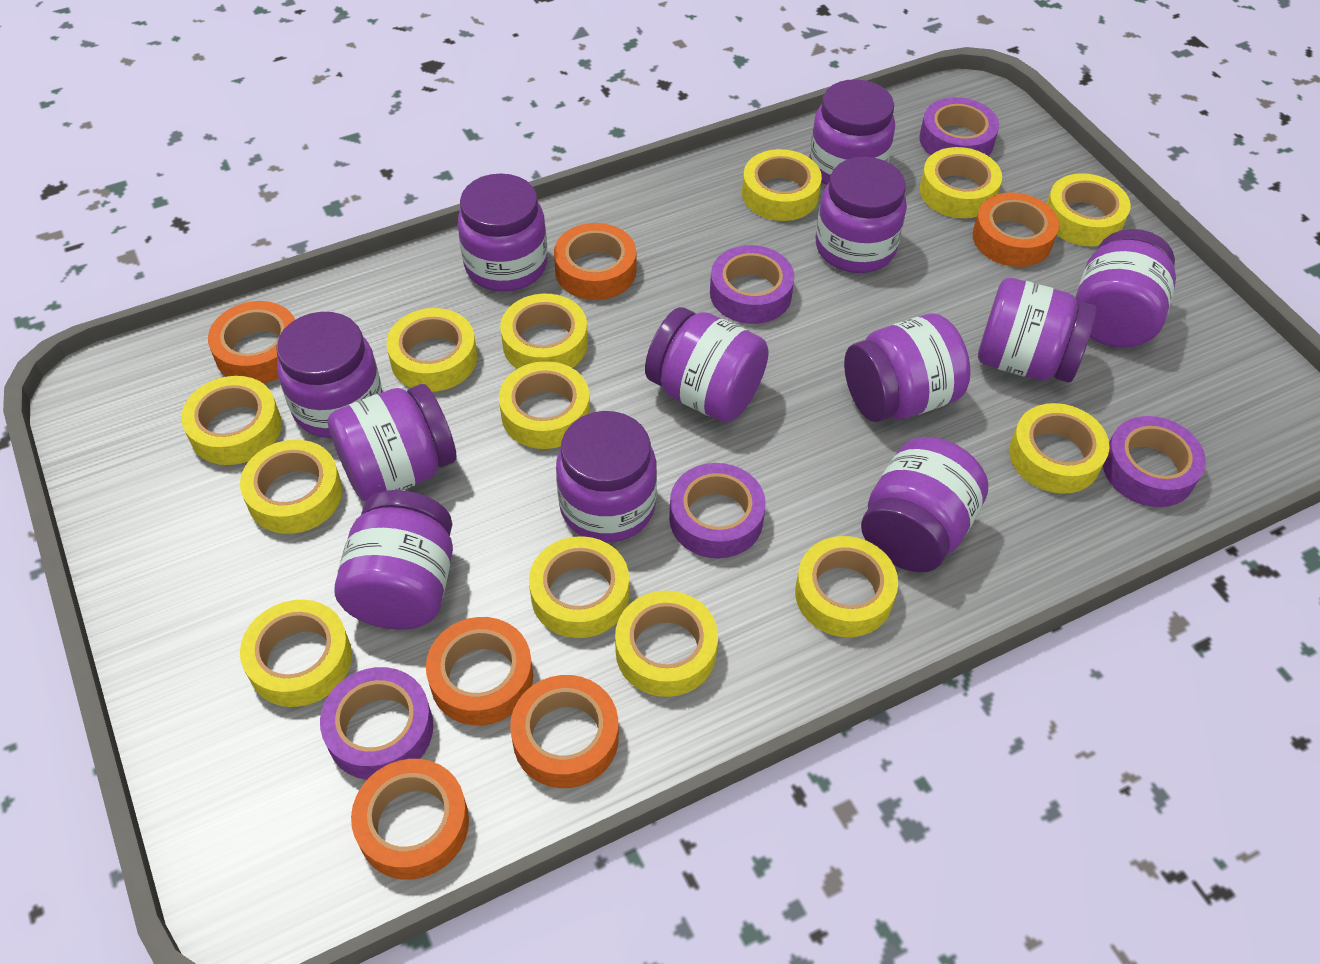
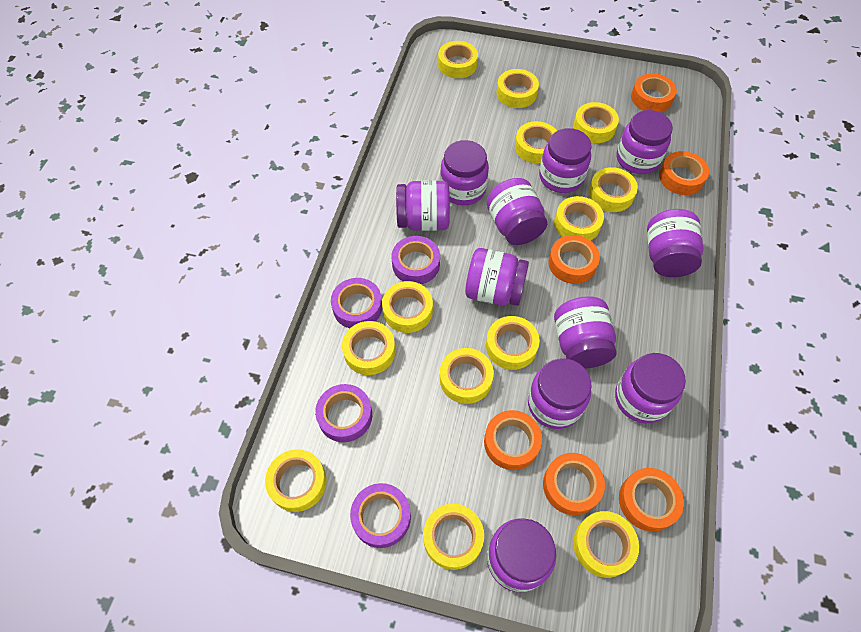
purple jar: 12 -> 11
purple tape: 5 -> 4

